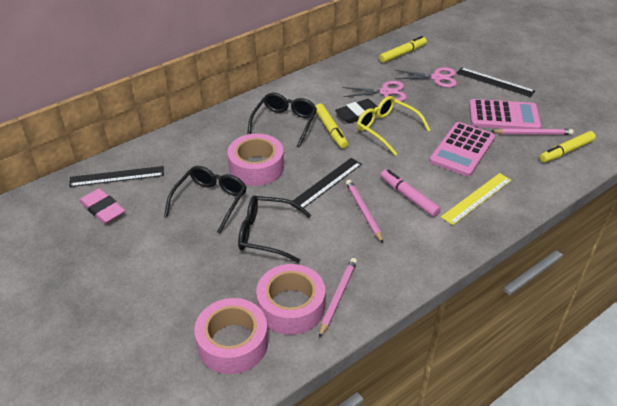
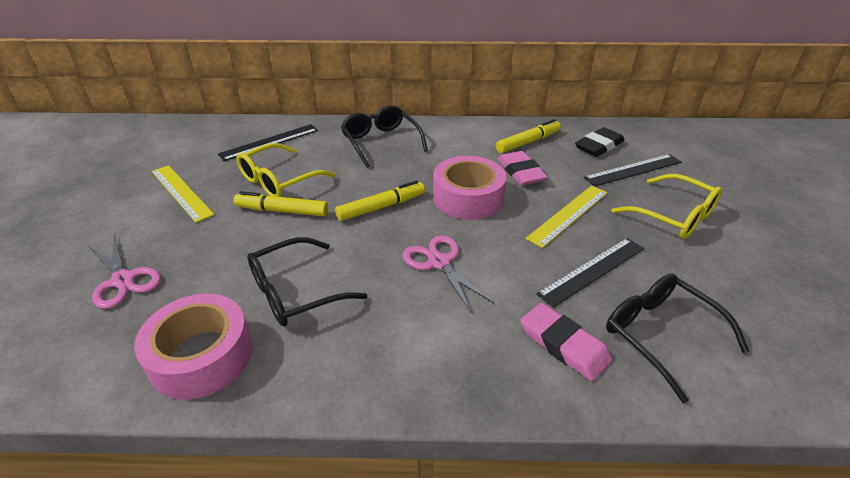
pink calculator: 2 -> 0
pink eraser: 1 -> 2
pink marker: 1 -> 0
pink pencil: 3 -> 0
pink tape: 3 -> 2
yellow glasses: 1 -> 2
yellow ruler: 1 -> 2

